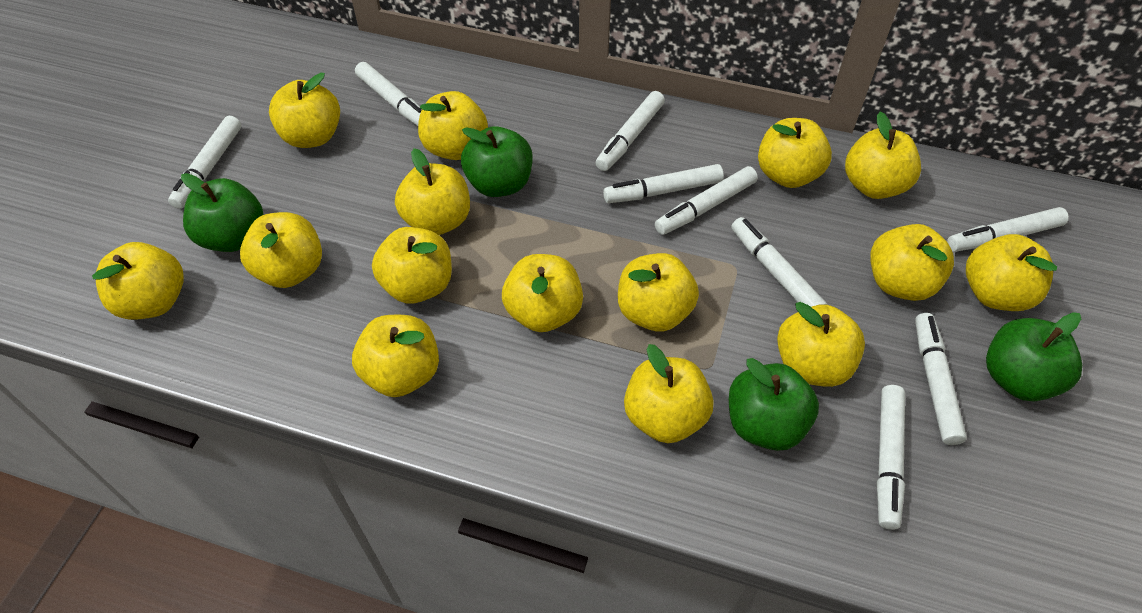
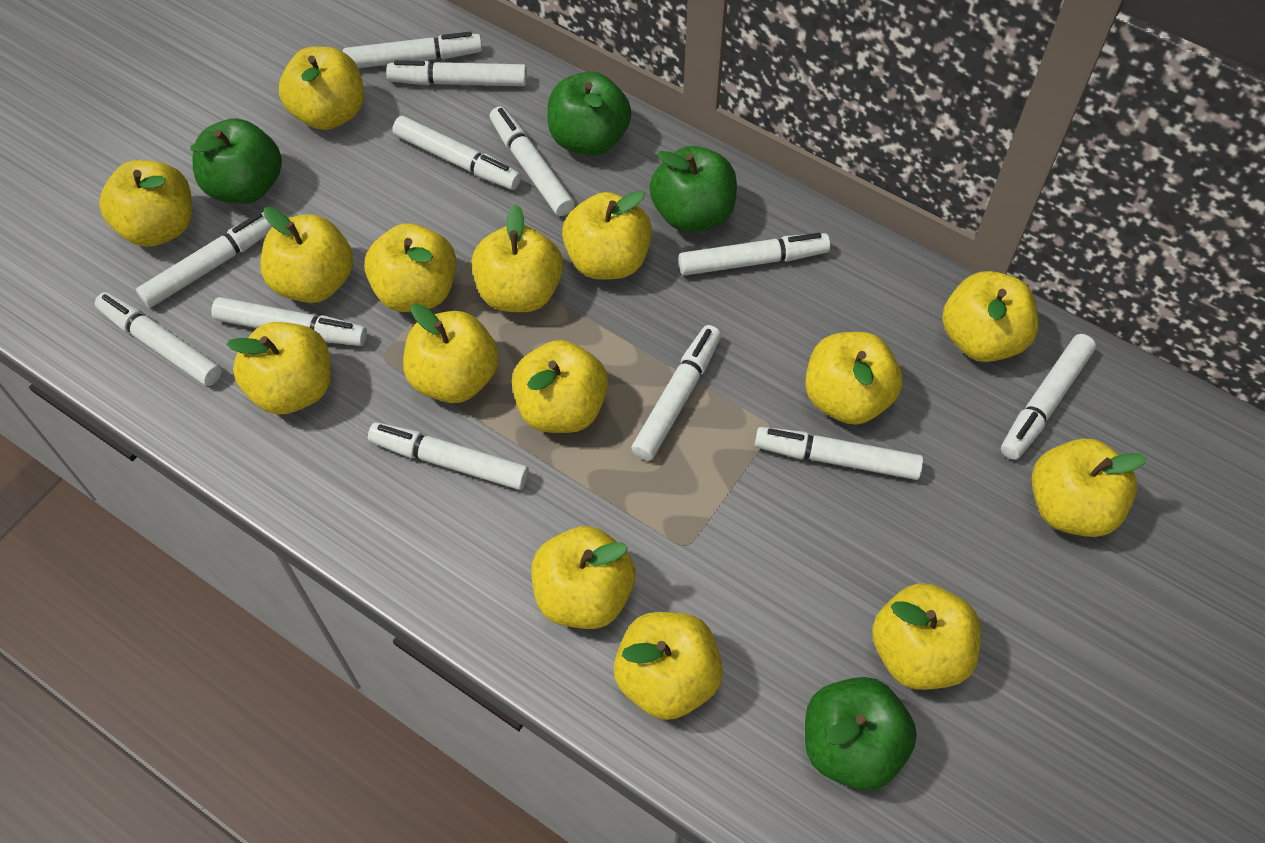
white marker: 9 -> 12

